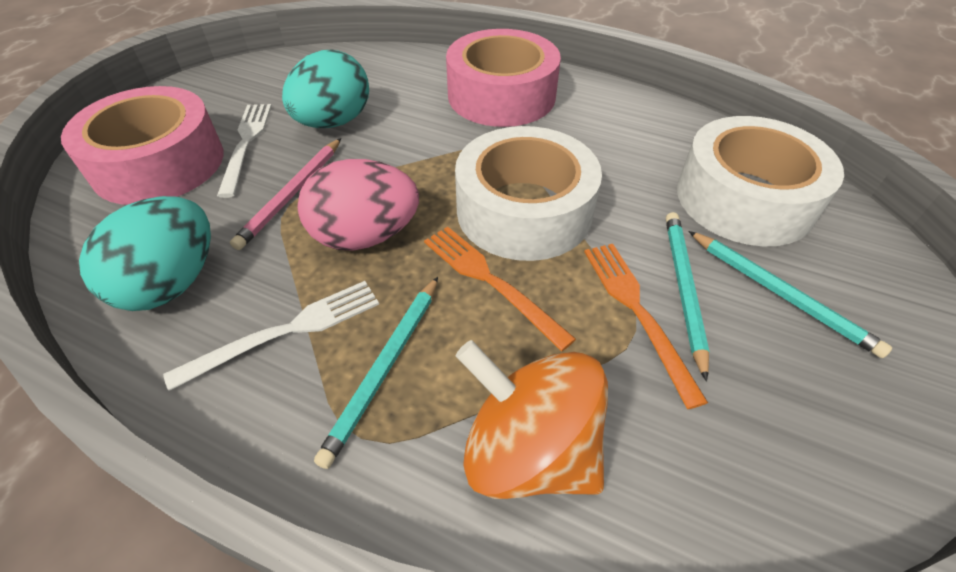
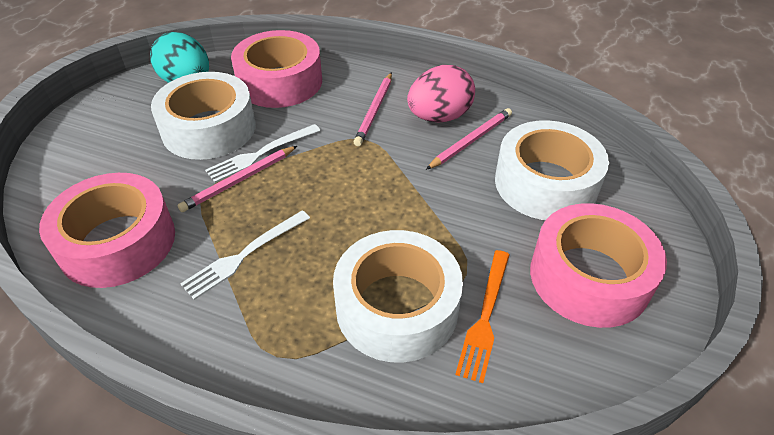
orange fork: 2 -> 1
orange spinning top: 1 -> 0
pink pencil: 1 -> 3
pink tape: 2 -> 3
turquoise egg: 2 -> 1
turquoise pencil: 3 -> 0
white tape: 2 -> 3

